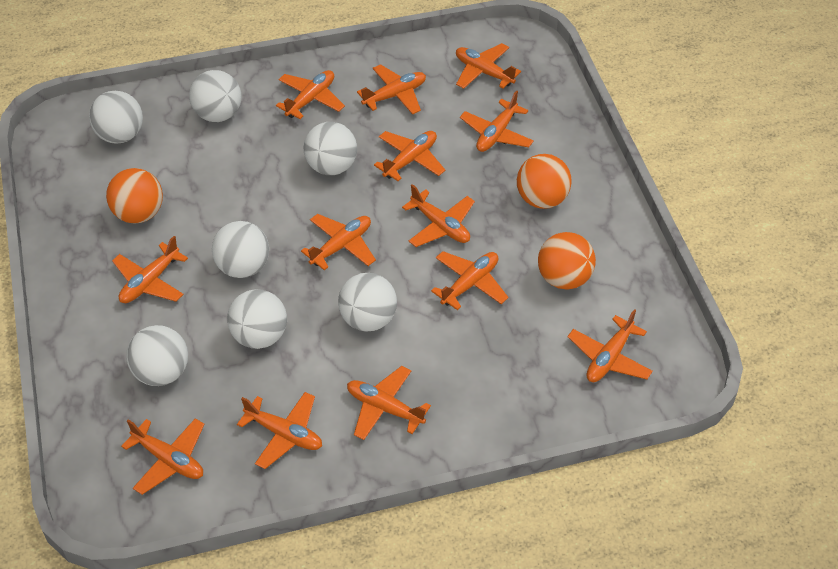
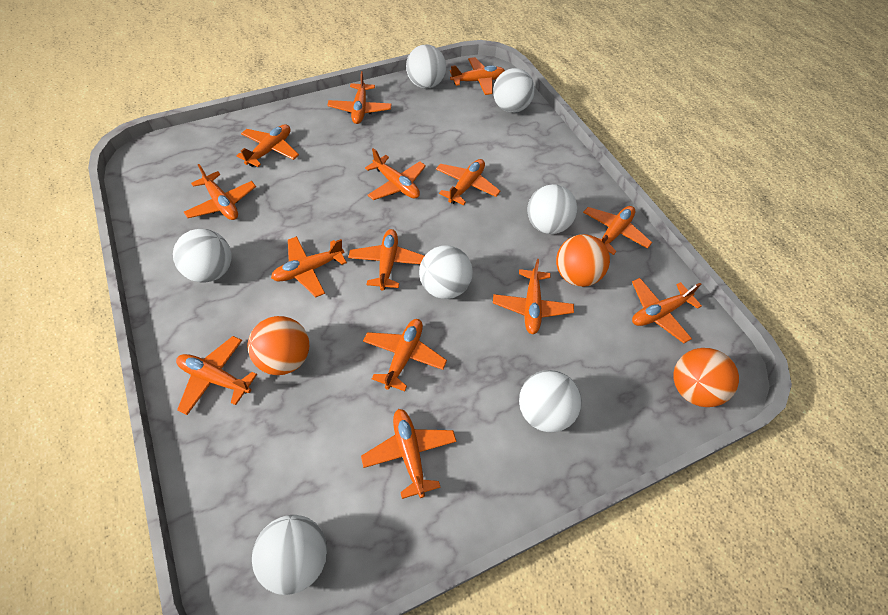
orange plane: 13 -> 14

